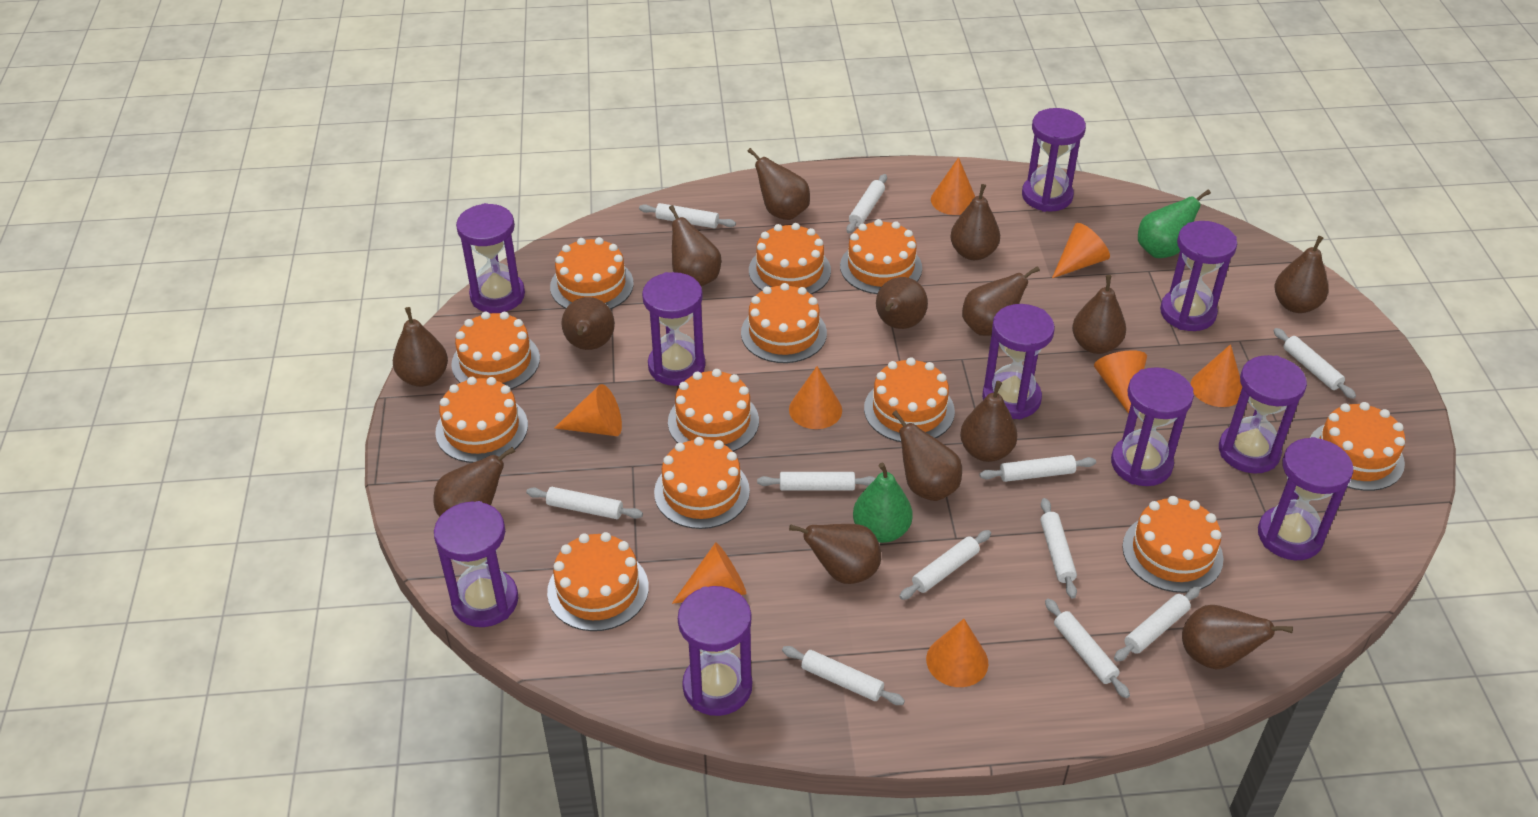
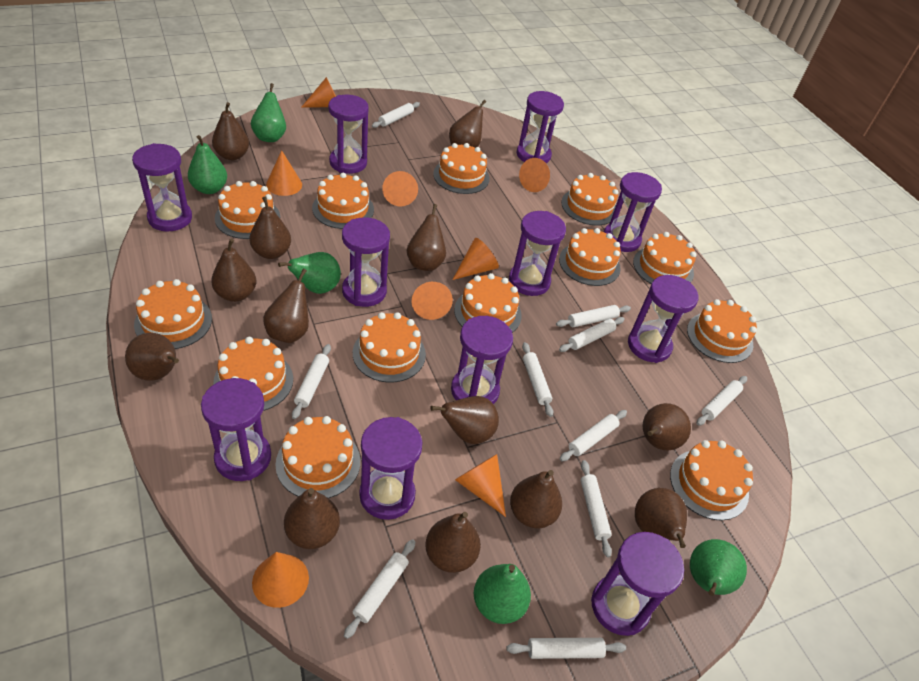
brown pear: 14 -> 13
green pear: 2 -> 5
orange cake: 12 -> 13
purple hourglass: 10 -> 11
white rolling pin: 11 -> 10

